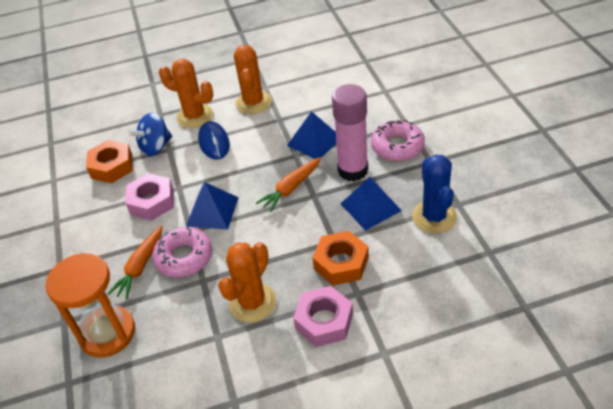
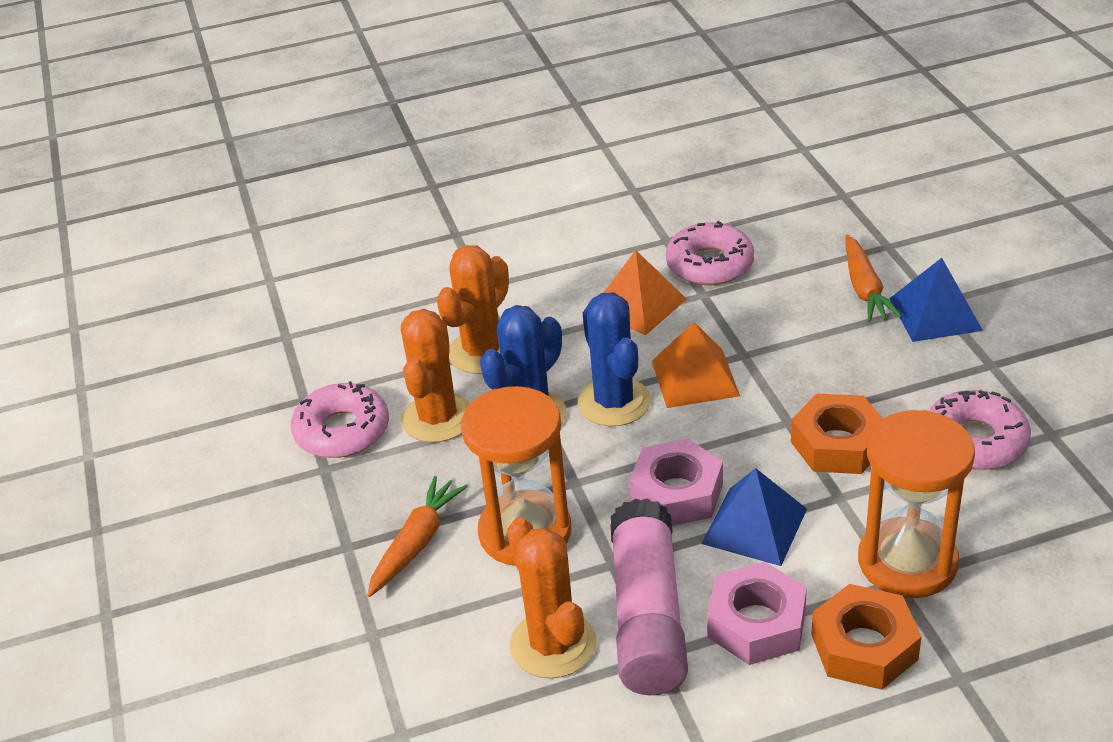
blue cactus: 1 -> 2
blue mouse: 1 -> 0
blue pyramid: 3 -> 2
blue spinning top: 1 -> 0
orange hourglass: 1 -> 2
orange pyramid: 0 -> 2
pink donut: 2 -> 3

